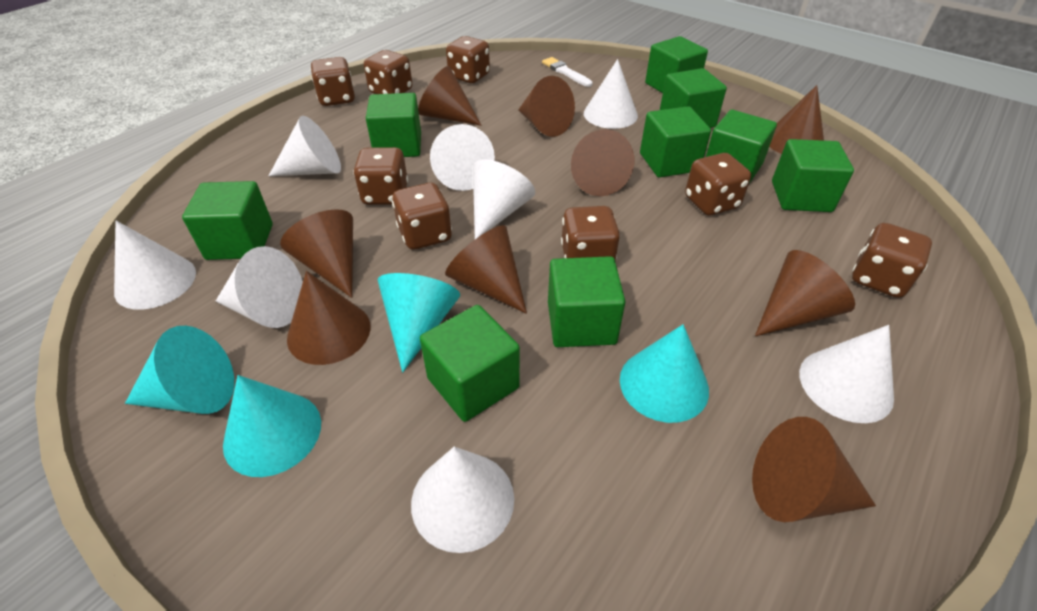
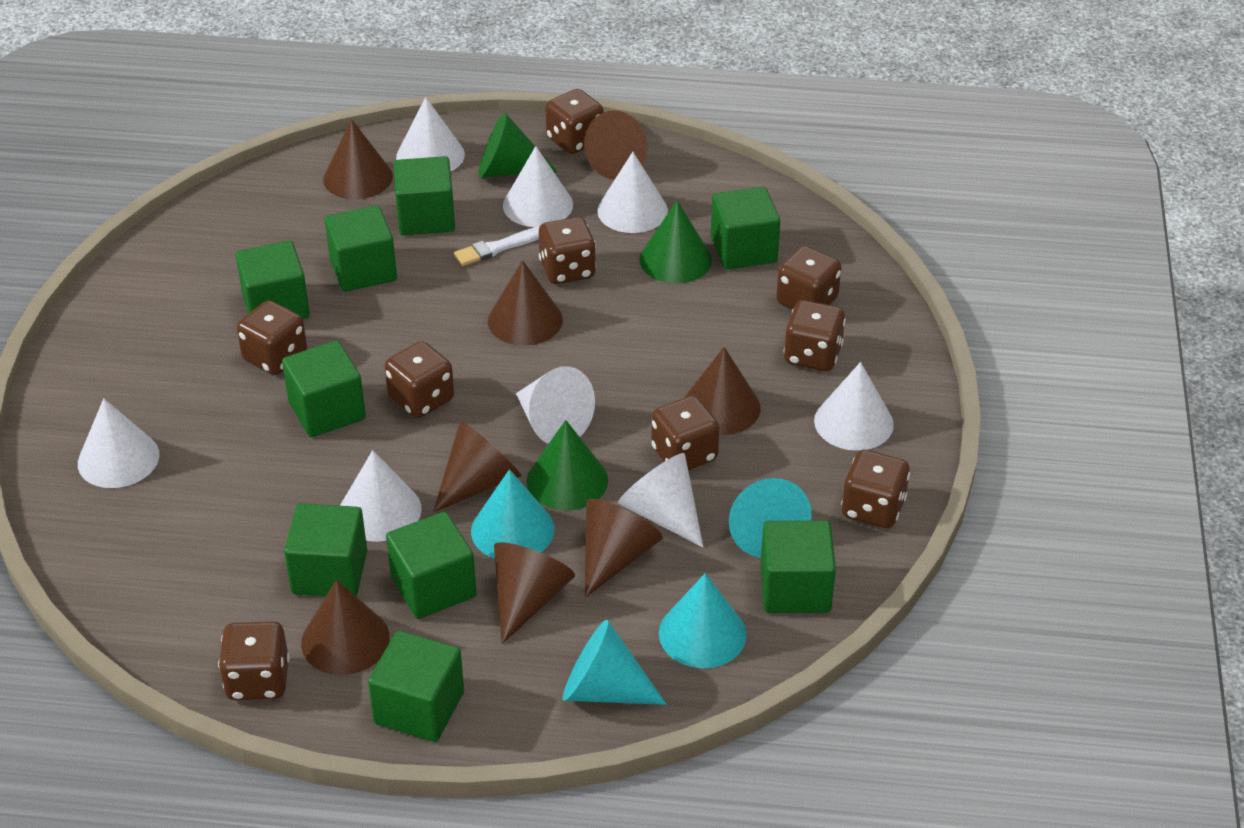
brown cone: 9 -> 8
brown dice: 8 -> 9
green cone: 0 -> 3

